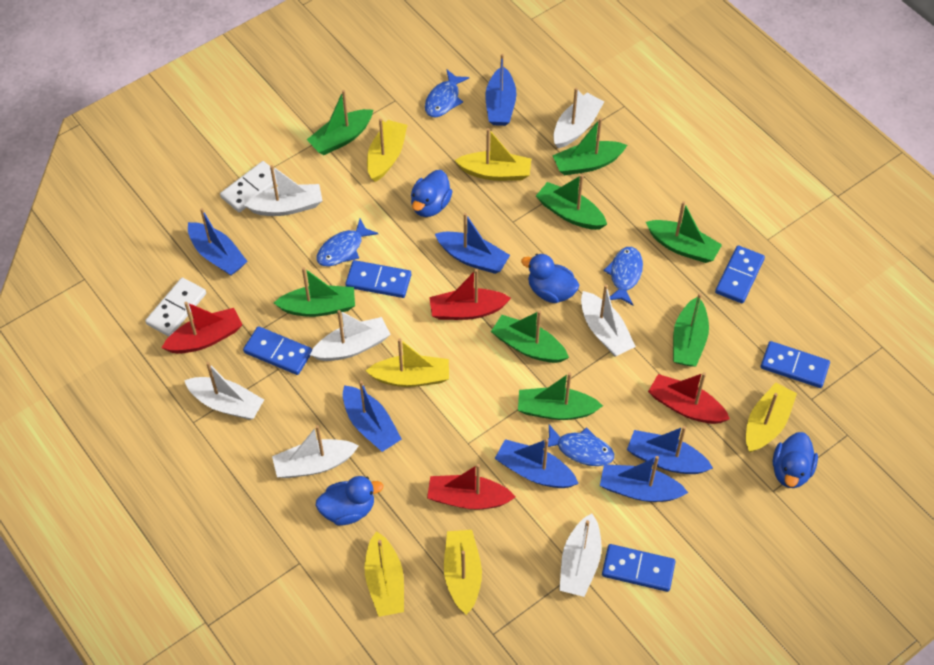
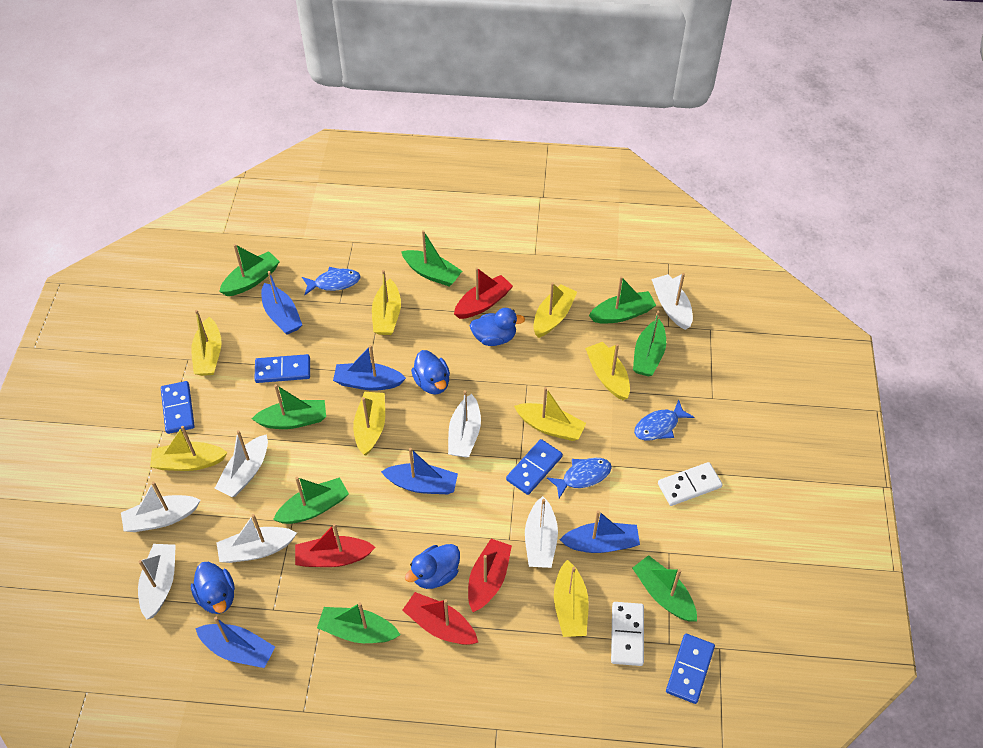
blue boat: 7 -> 5
blue domino: 5 -> 4
blue fish: 4 -> 3
yellow boat: 6 -> 8

